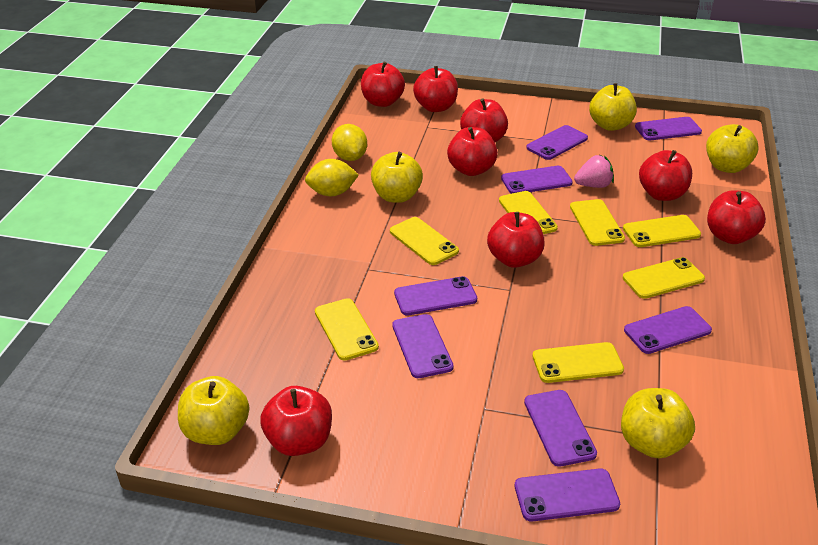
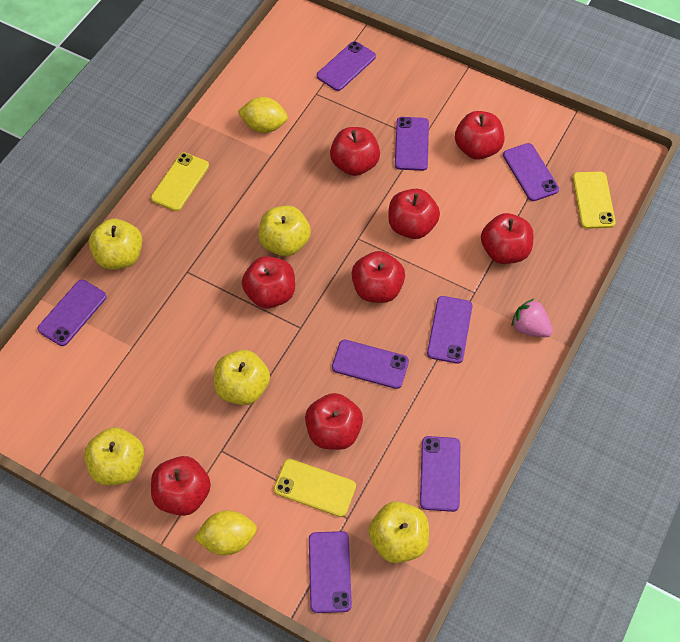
yellow phone: 7 -> 3

